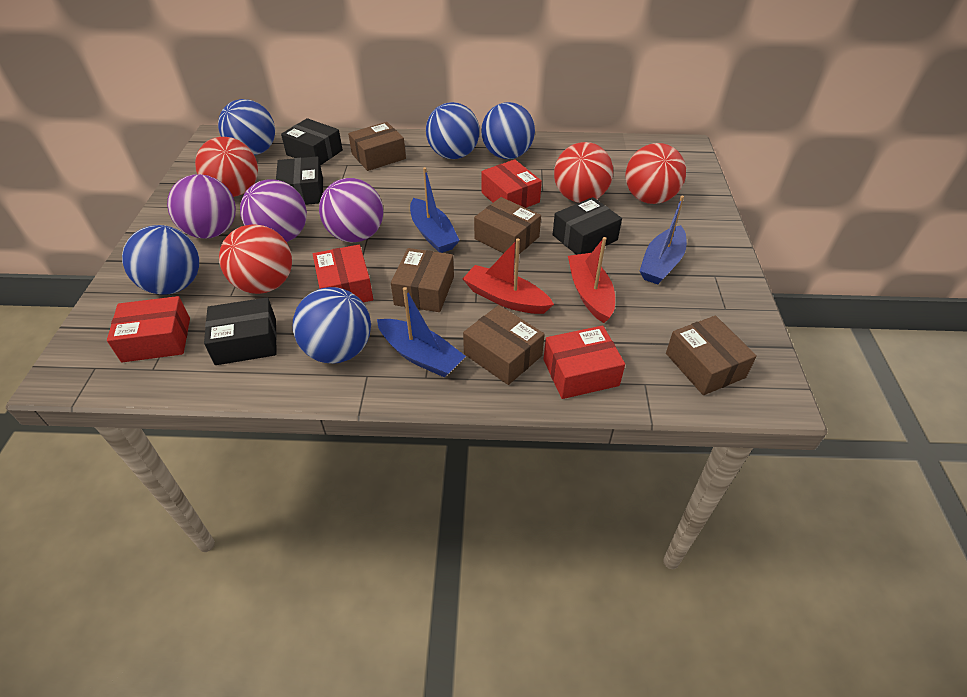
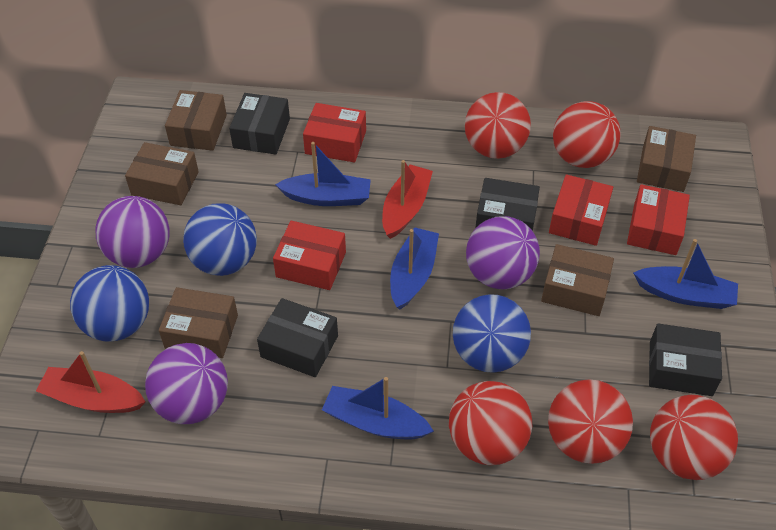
blue ball: 5 -> 3
blue boat: 3 -> 4
red ball: 4 -> 5

